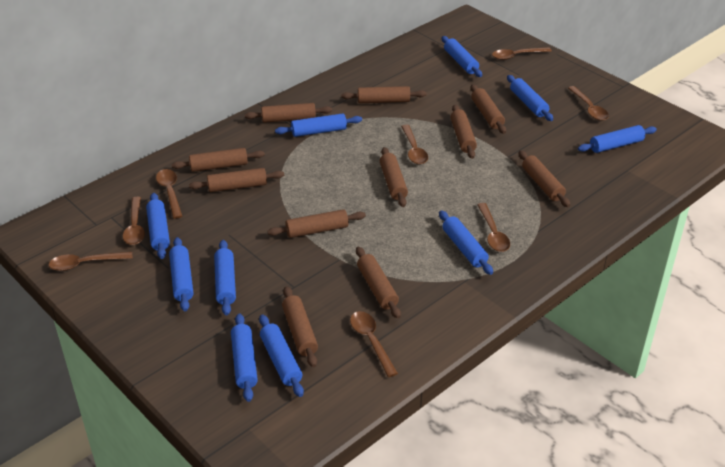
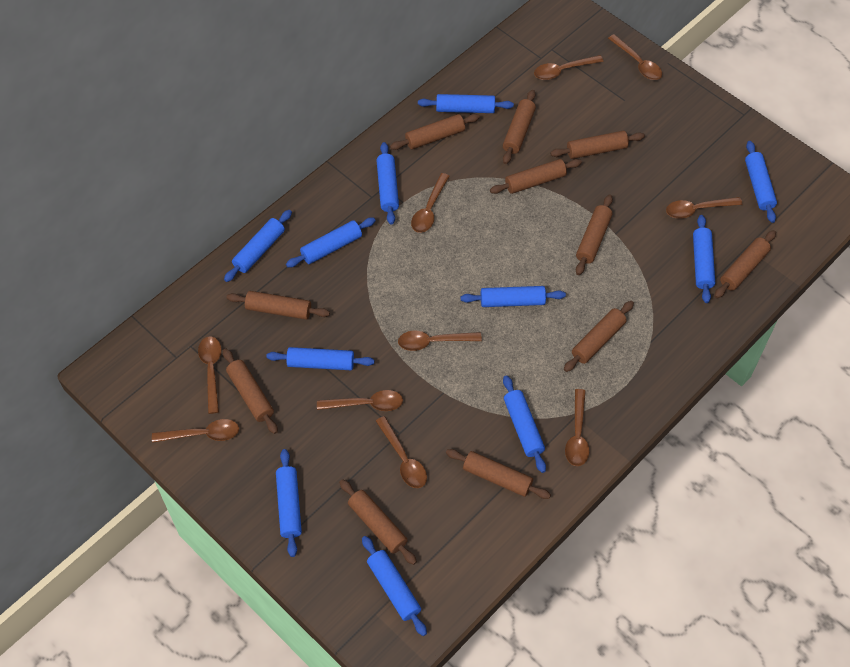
blue rolling pin: 10 -> 11
brown spoon: 8 -> 10

